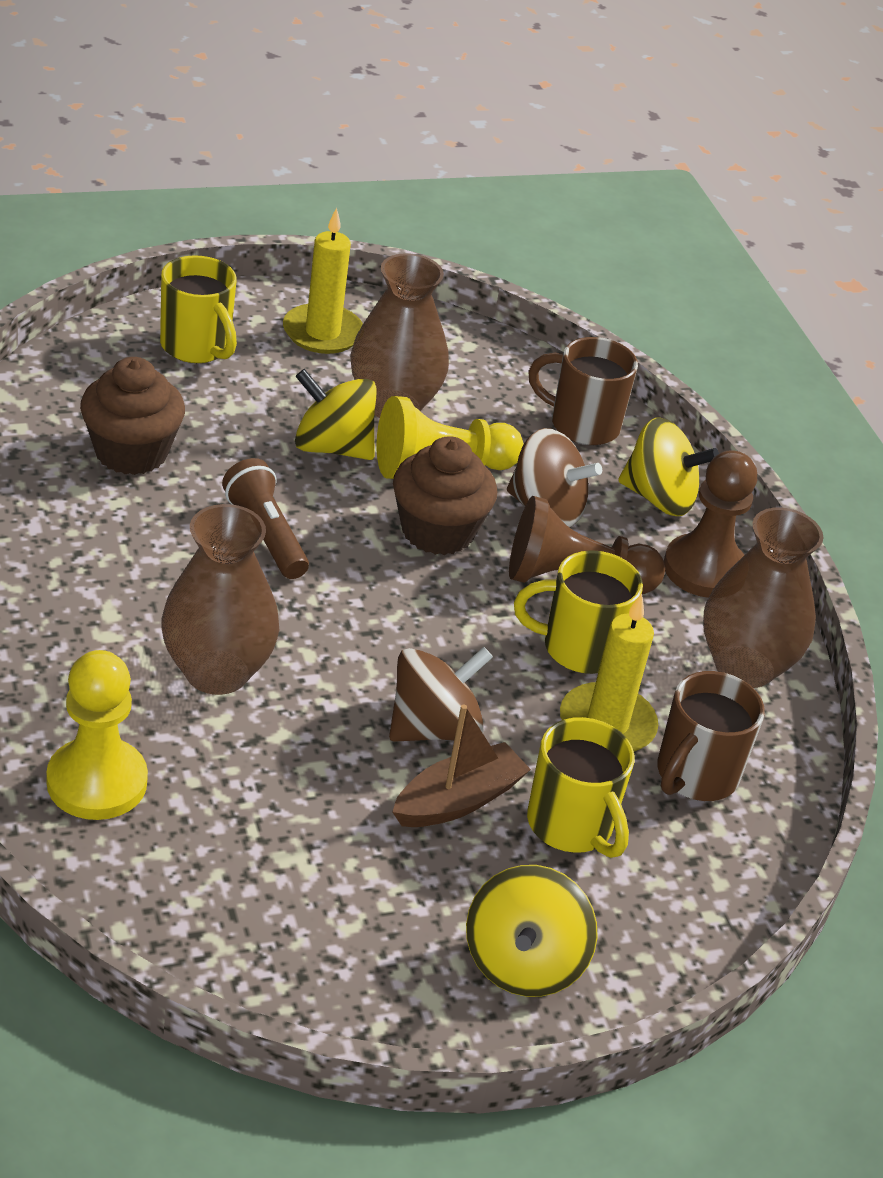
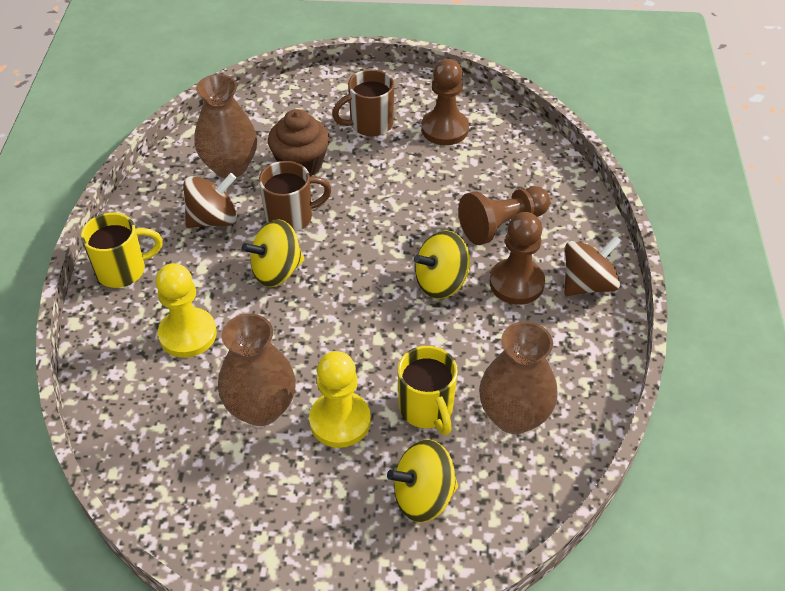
brown boat: 1 -> 0
brown cupcake: 2 -> 1
brown flashlight: 1 -> 0
brown pawn: 2 -> 3
yellow candle: 2 -> 0
yellow mug: 3 -> 2

